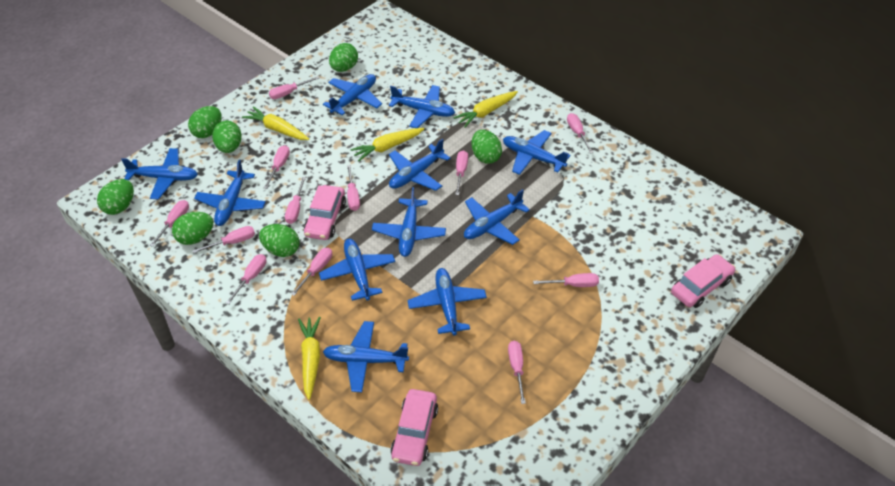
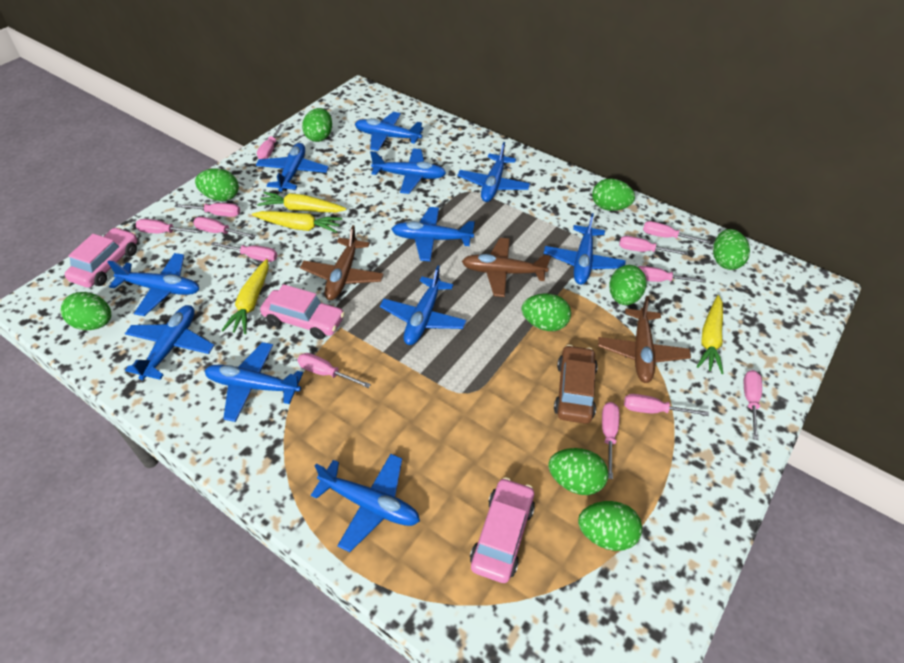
brown car: 0 -> 1
brown plane: 0 -> 3
green egg: 7 -> 9

